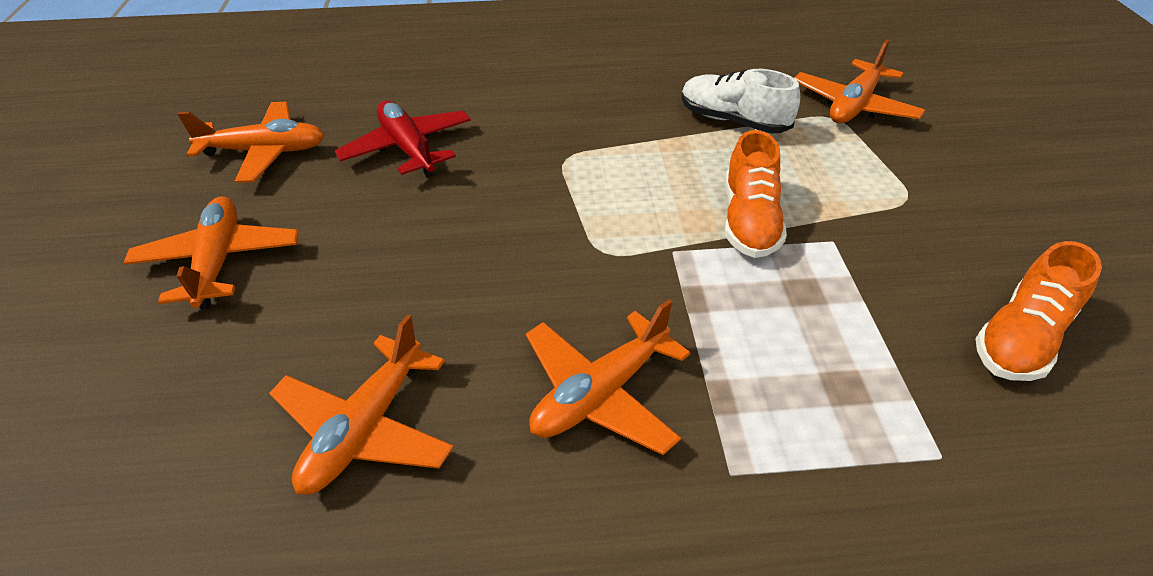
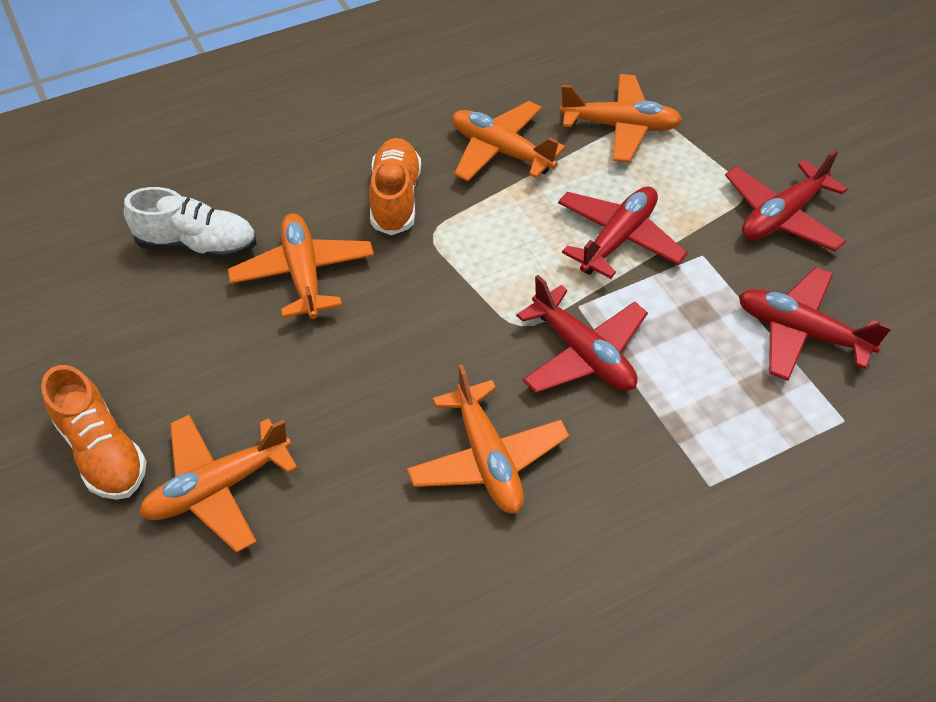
red plane: 1 -> 4

